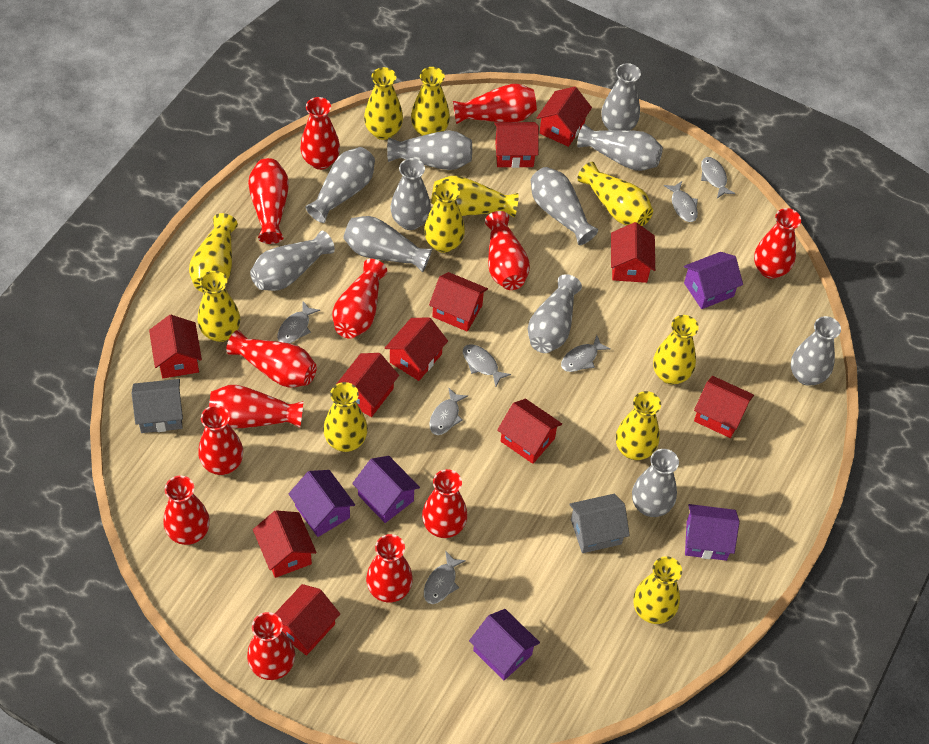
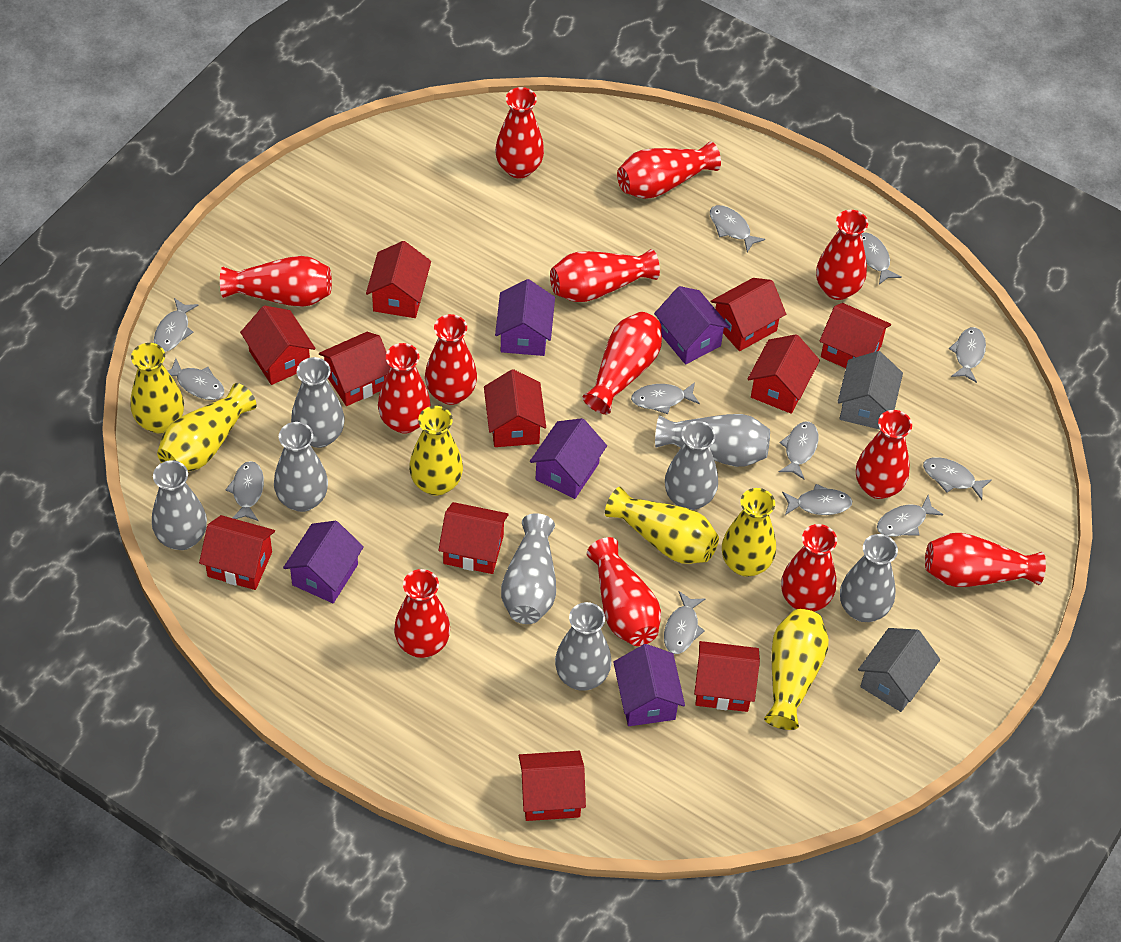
grey fish: 7 -> 12
grey vase: 11 -> 8
yellow vase: 11 -> 6

